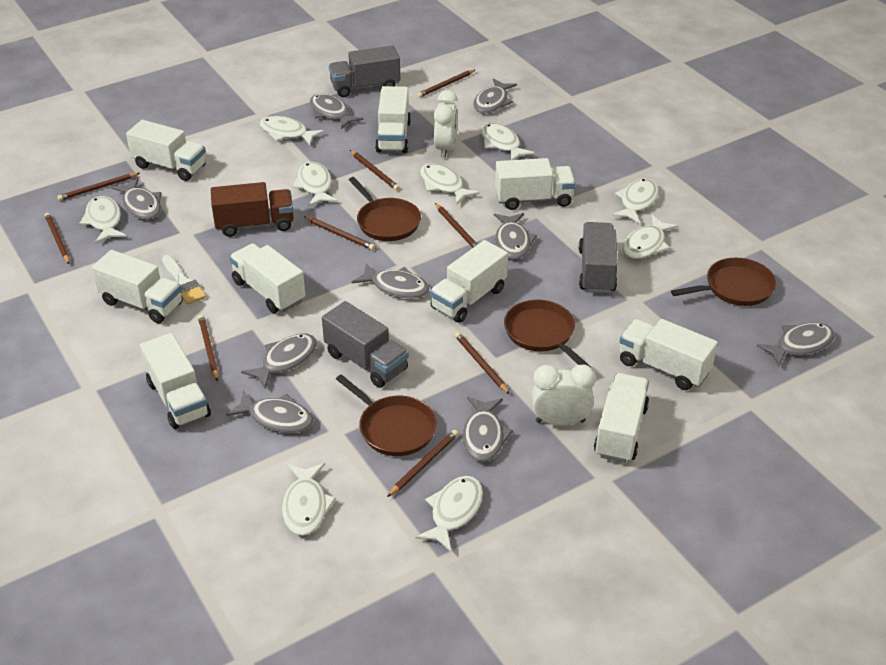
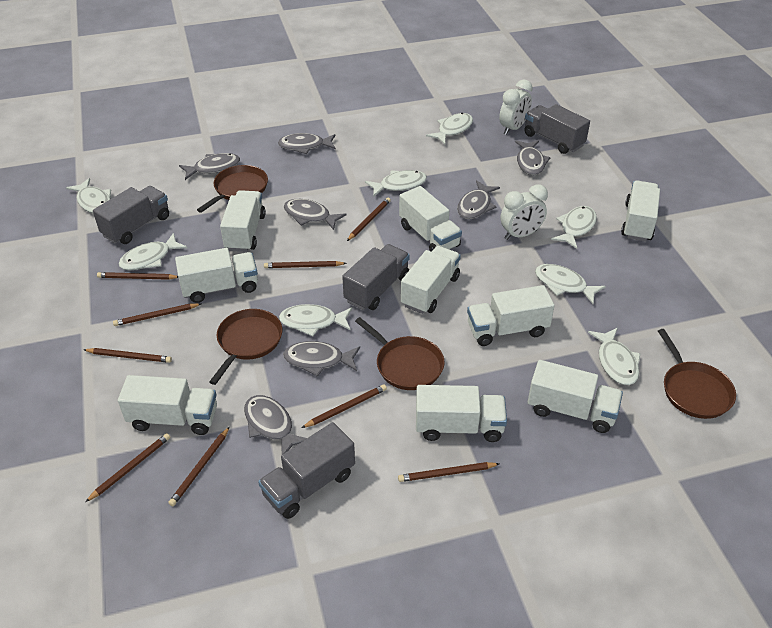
brown truck: 1 -> 0
grey fish: 9 -> 7
grey truck: 3 -> 4
white brush: 1 -> 0
white fish: 9 -> 8

